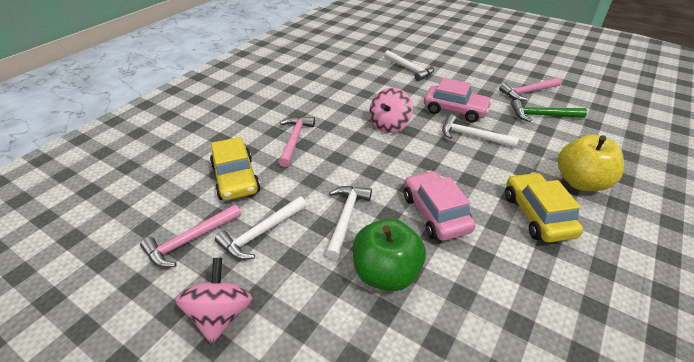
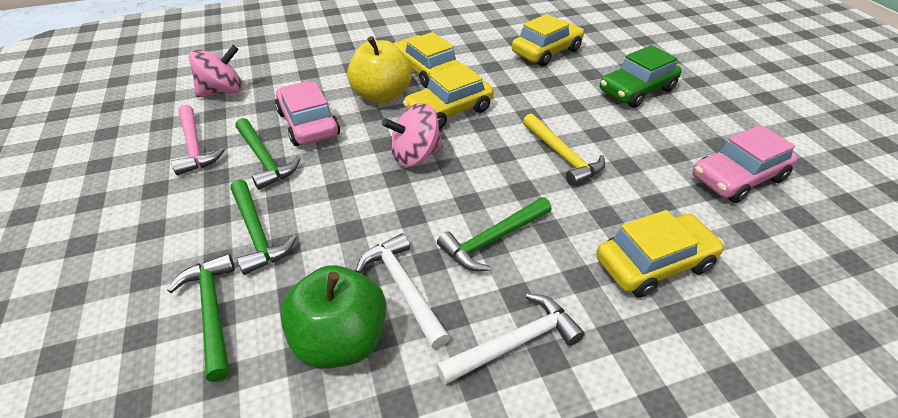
green car: 0 -> 1
green hammer: 1 -> 4
pink hammer: 3 -> 1
white hammer: 4 -> 2
yellow car: 2 -> 4
yellow hammer: 0 -> 1

